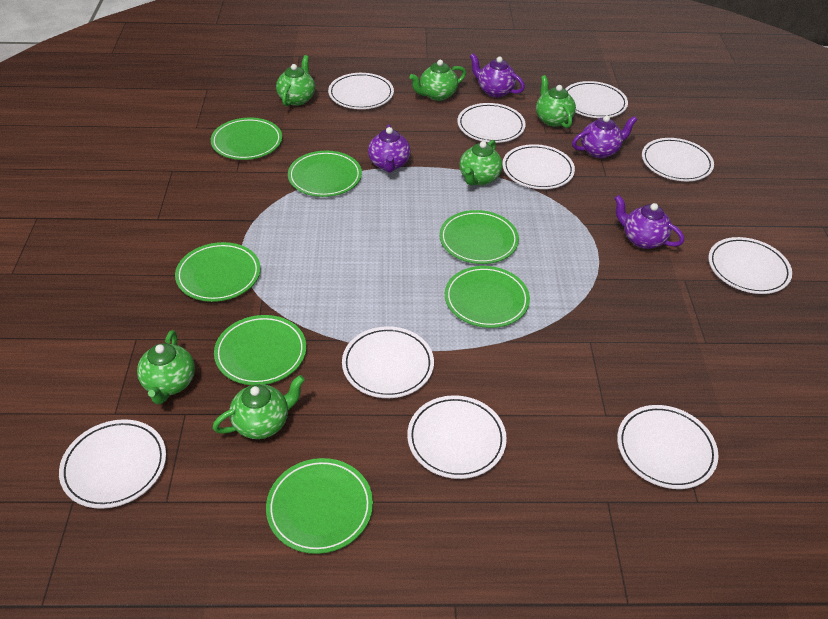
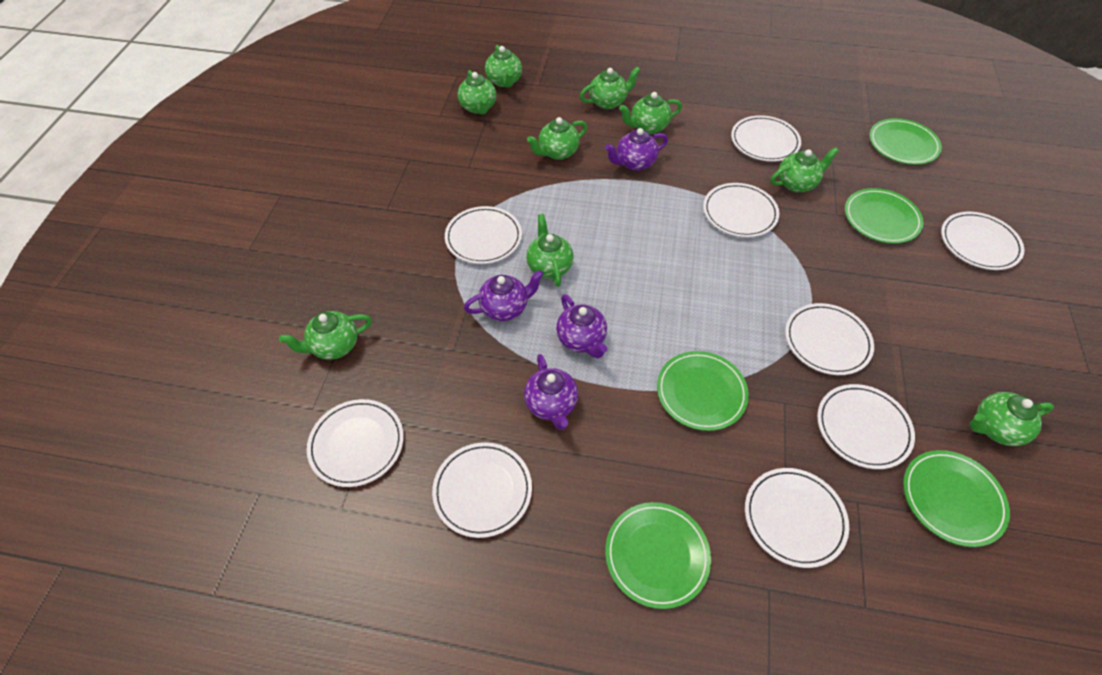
green plate: 7 -> 5
green teapot: 6 -> 9
white plate: 10 -> 9

